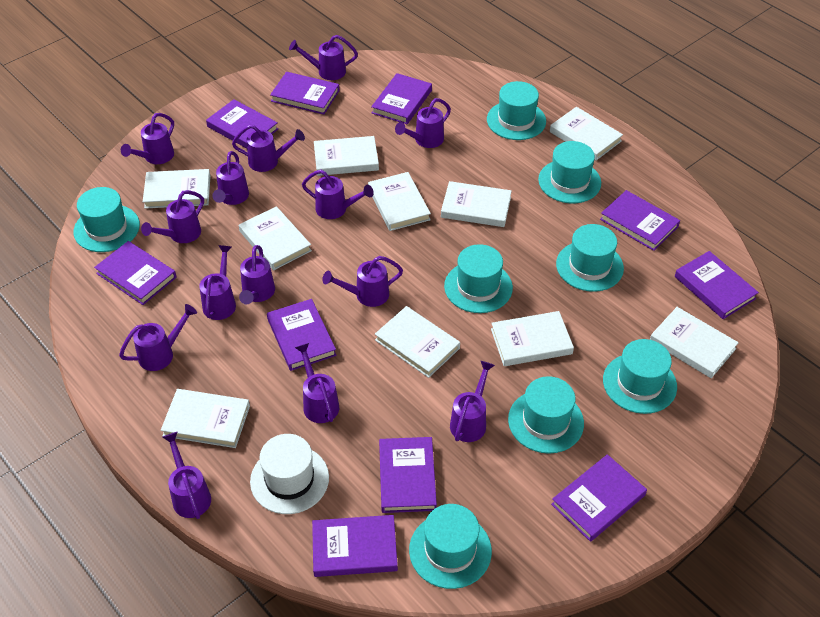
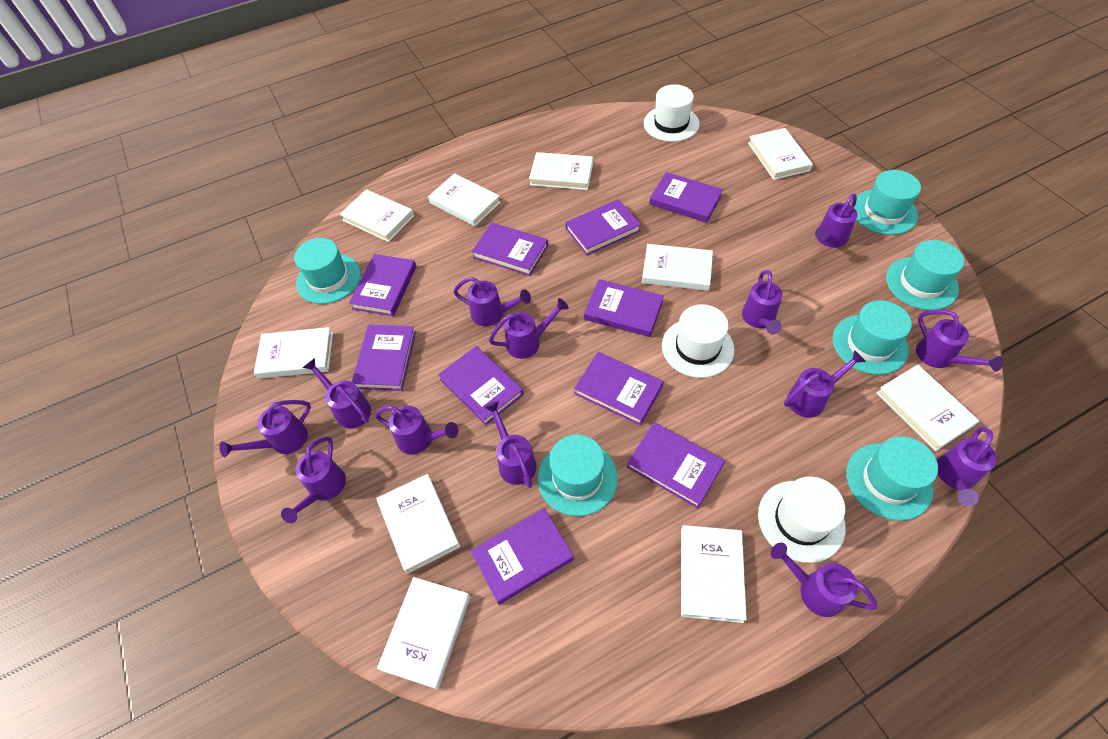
purple watering can: 14 -> 13
turquoise hat: 8 -> 6
white hat: 1 -> 3

